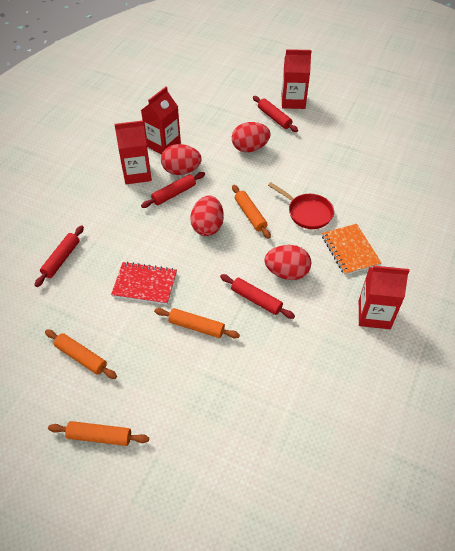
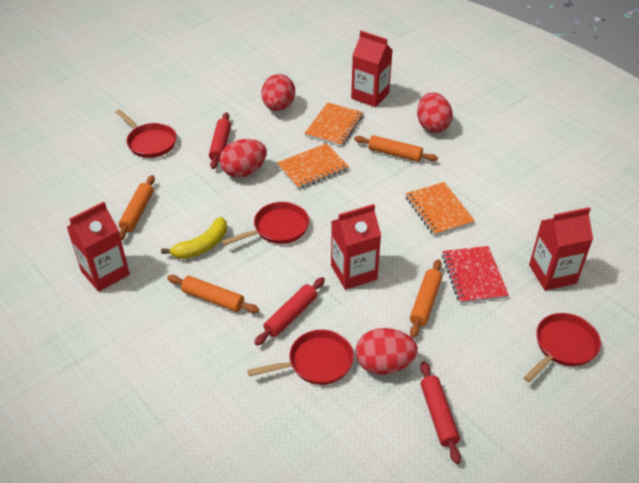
orange notebook: 1 -> 3
red pan: 1 -> 4
red rolling pin: 4 -> 3
yellow banana: 0 -> 1

